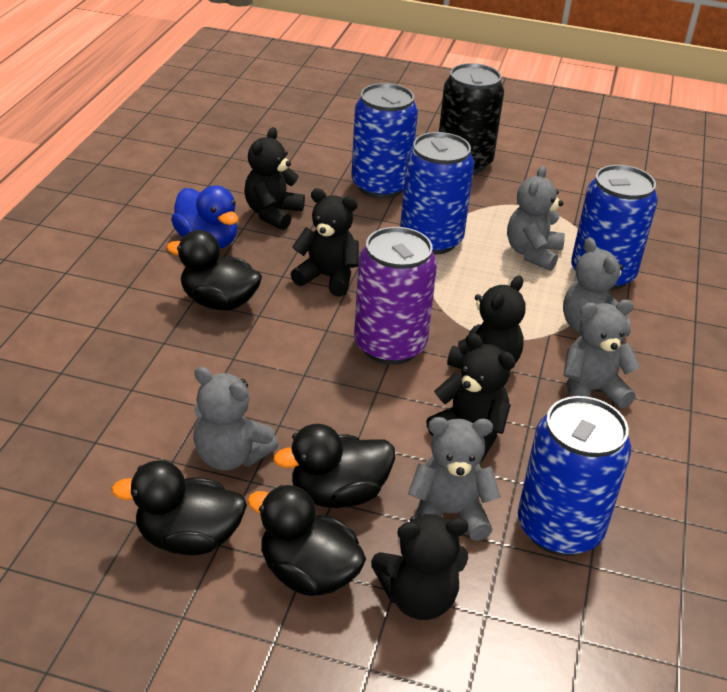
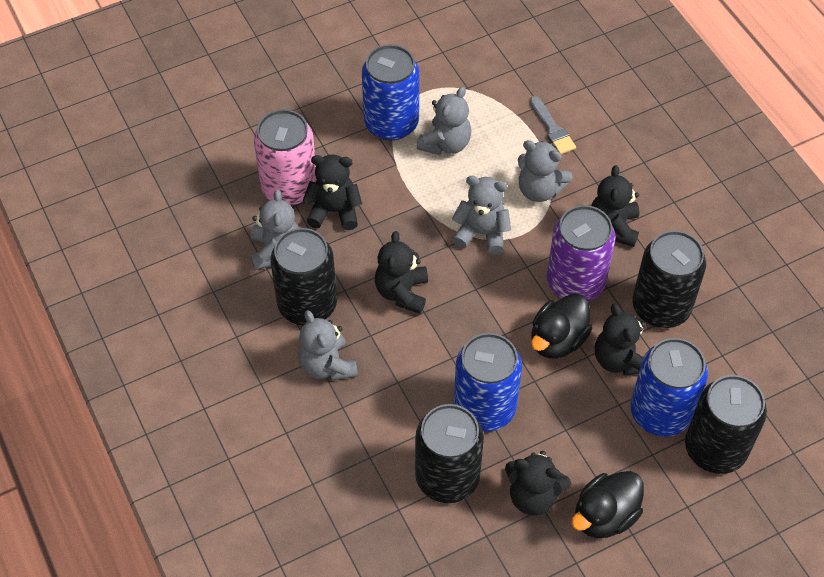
black can: 1 -> 4
black duck: 4 -> 2
blue can: 4 -> 3
blue duck: 1 -> 0
grey brush: 0 -> 1
pink can: 0 -> 1

